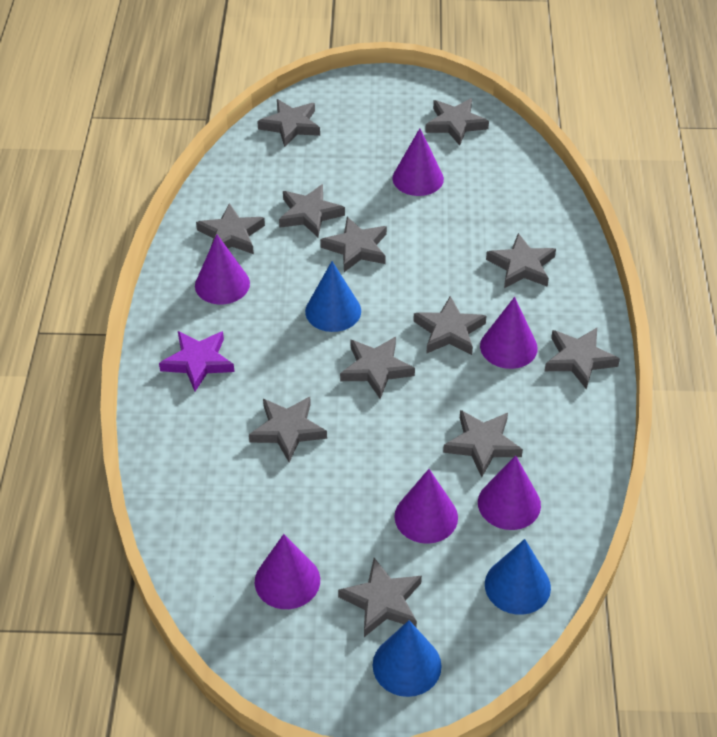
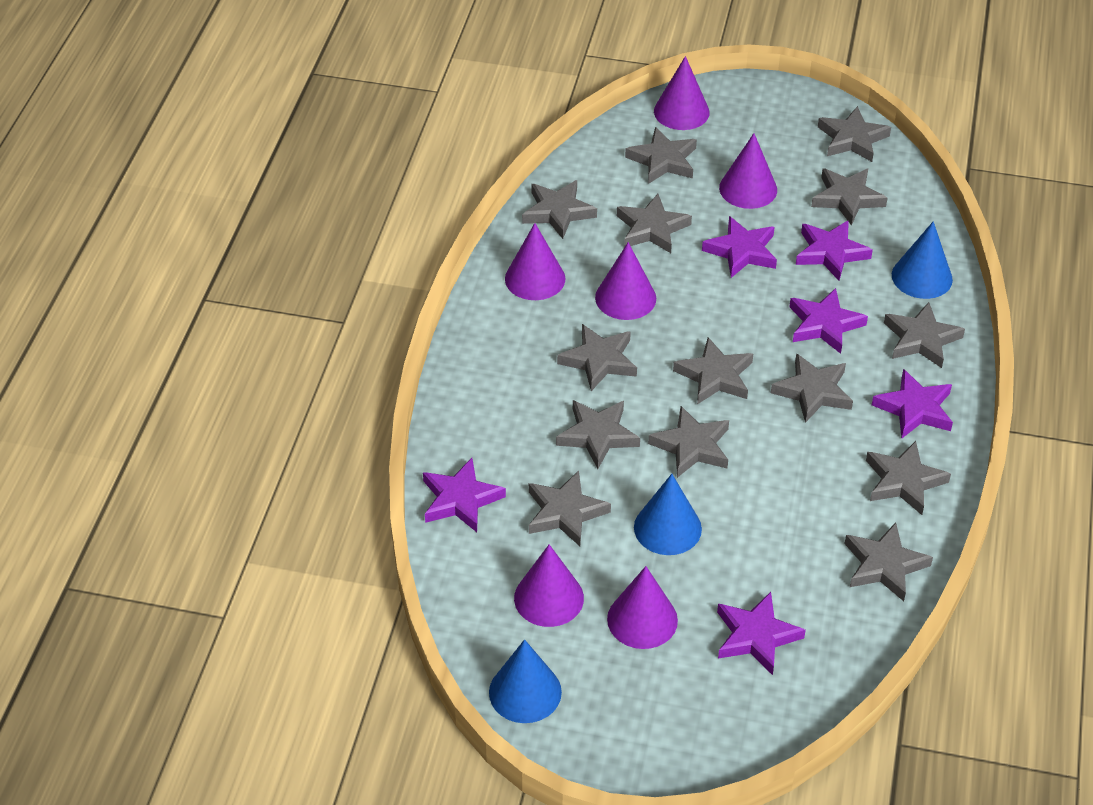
grey star: 12 -> 14
purple star: 1 -> 6

